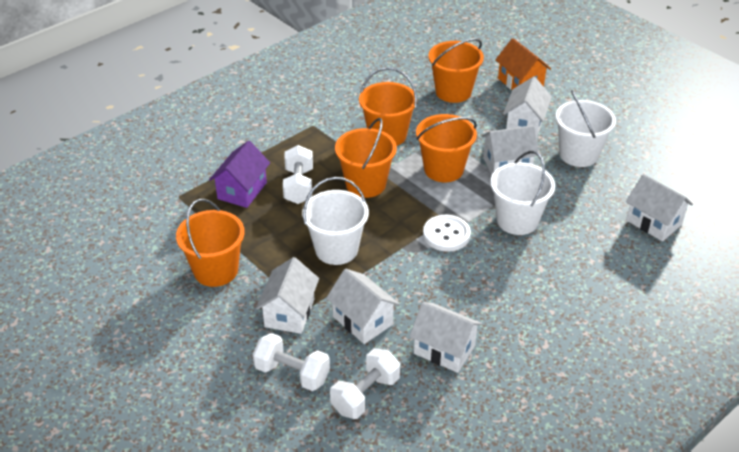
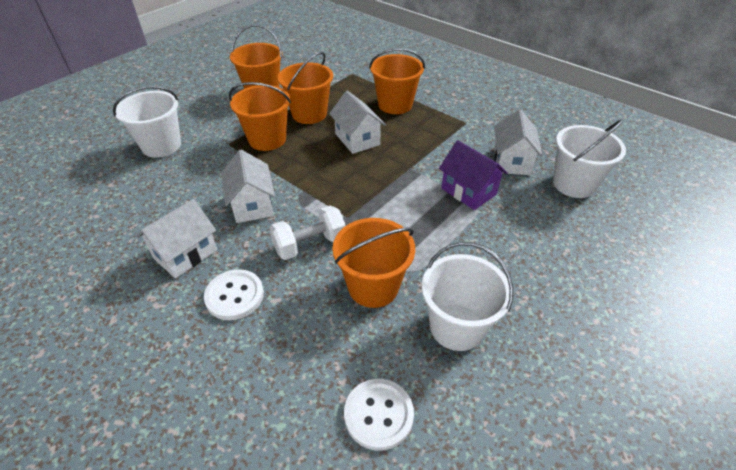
orange house: 1 -> 0
white button: 1 -> 2
white dumbbell: 3 -> 1
white house: 6 -> 4

